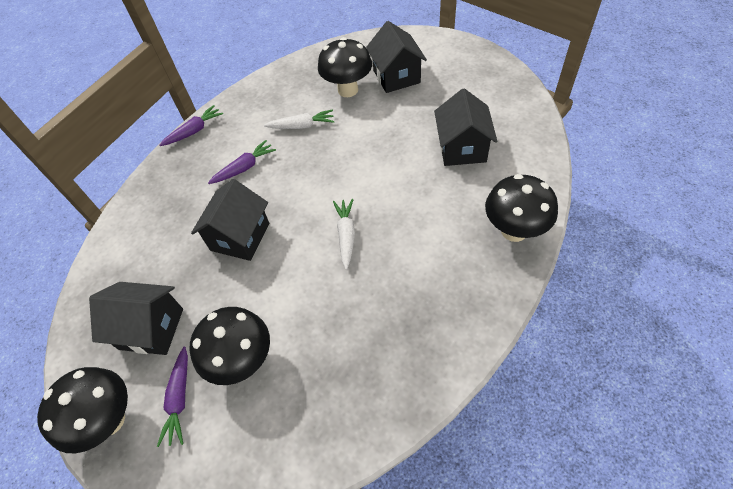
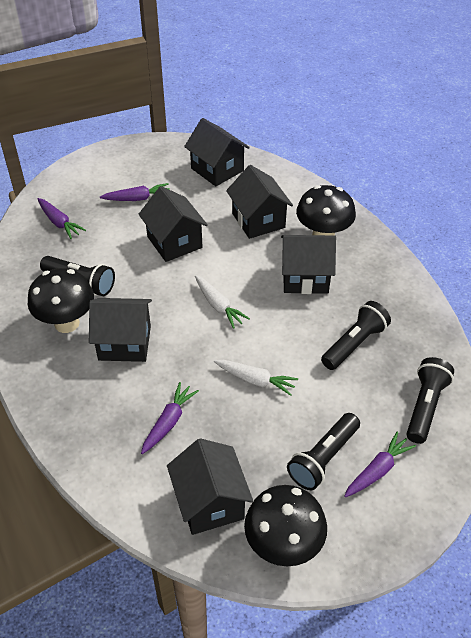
black flashlight: 0 -> 4
black house: 4 -> 6
black mushroom: 4 -> 3
purple carrot: 3 -> 4

